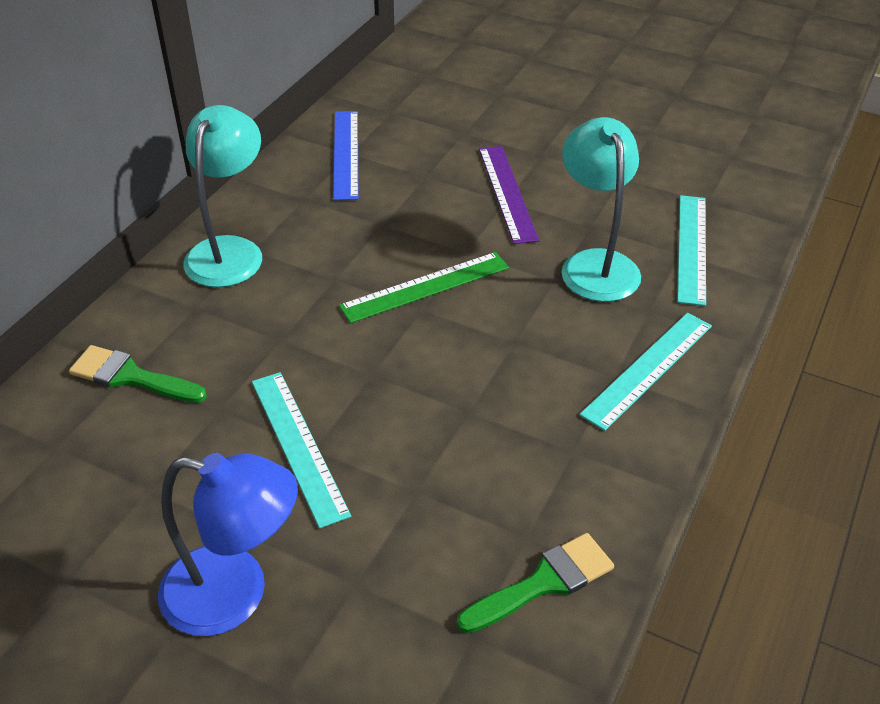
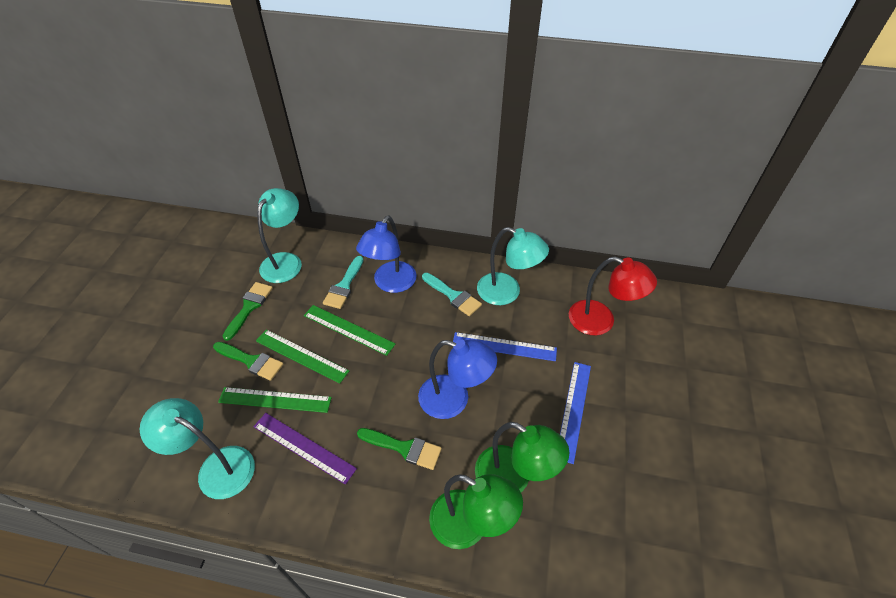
blue lamp: 1 -> 2
blue ruler: 1 -> 2
green brush: 2 -> 3
green lamp: 0 -> 2
green ruler: 1 -> 3
red lamp: 0 -> 1
turquoise brush: 0 -> 2
turquoise lamp: 2 -> 3
turquoise ruler: 3 -> 0

